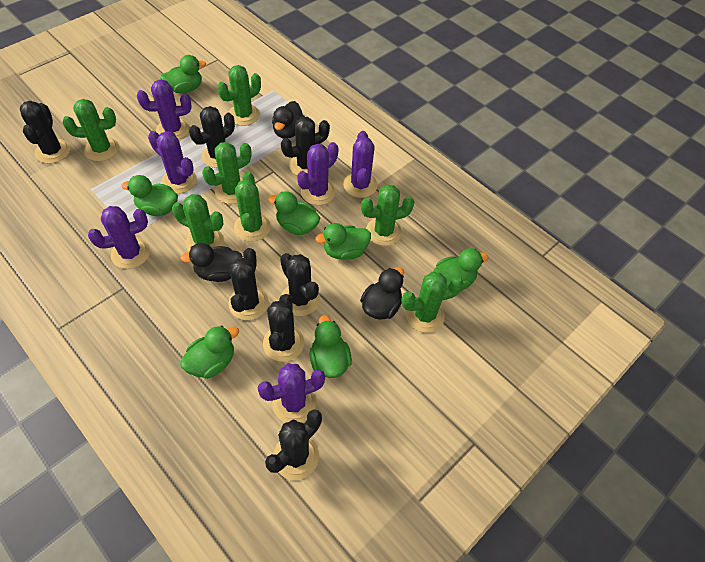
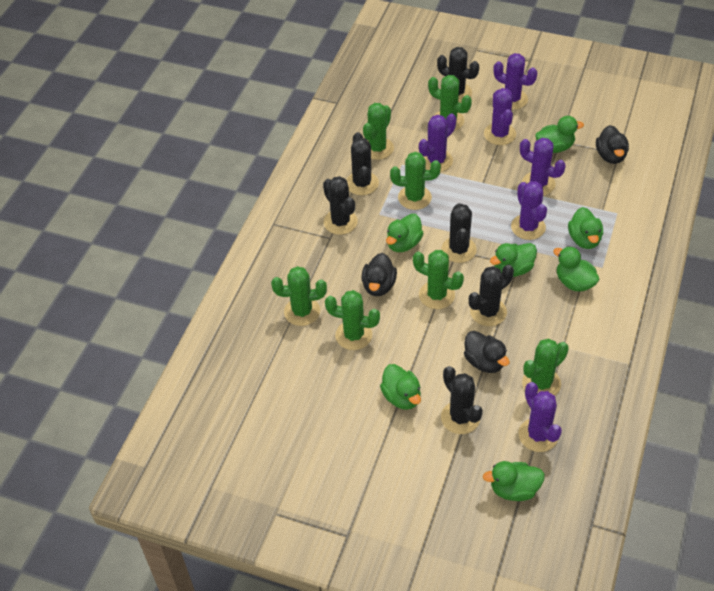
black cactus: 7 -> 6

